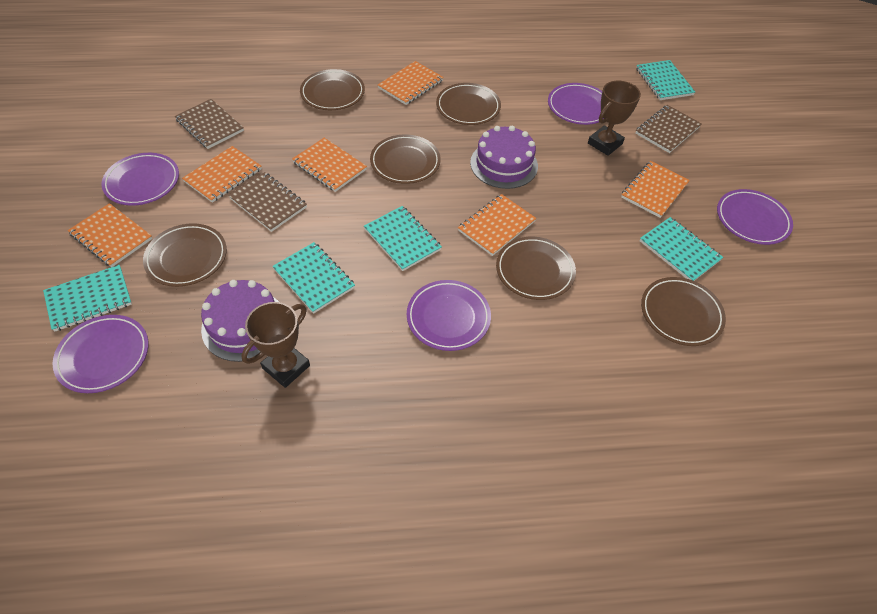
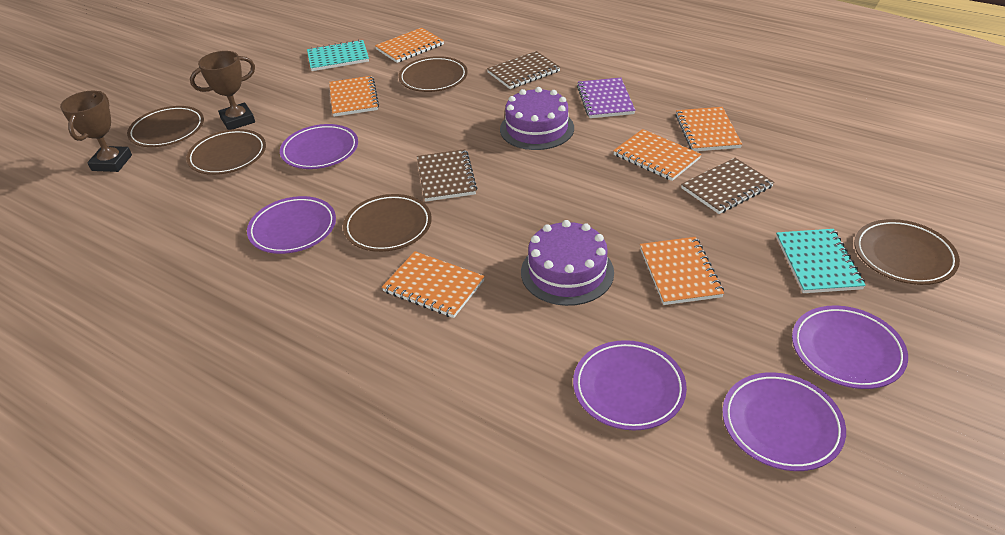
brown plate: 6 -> 5
purple notebook: 0 -> 1
turquoise notebook: 5 -> 2

